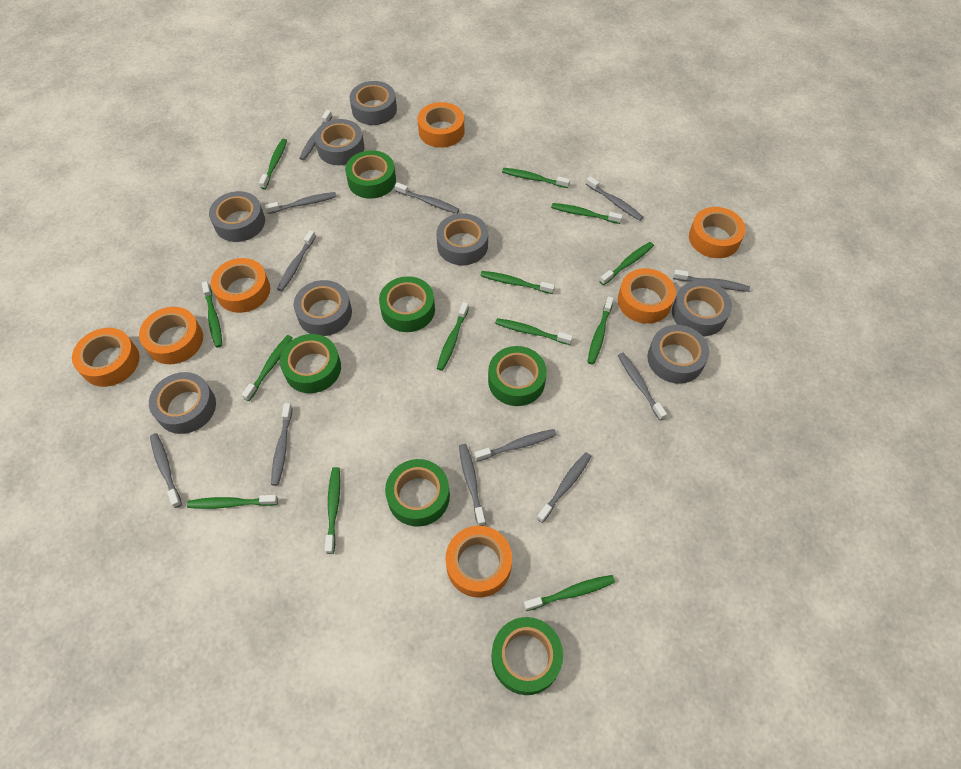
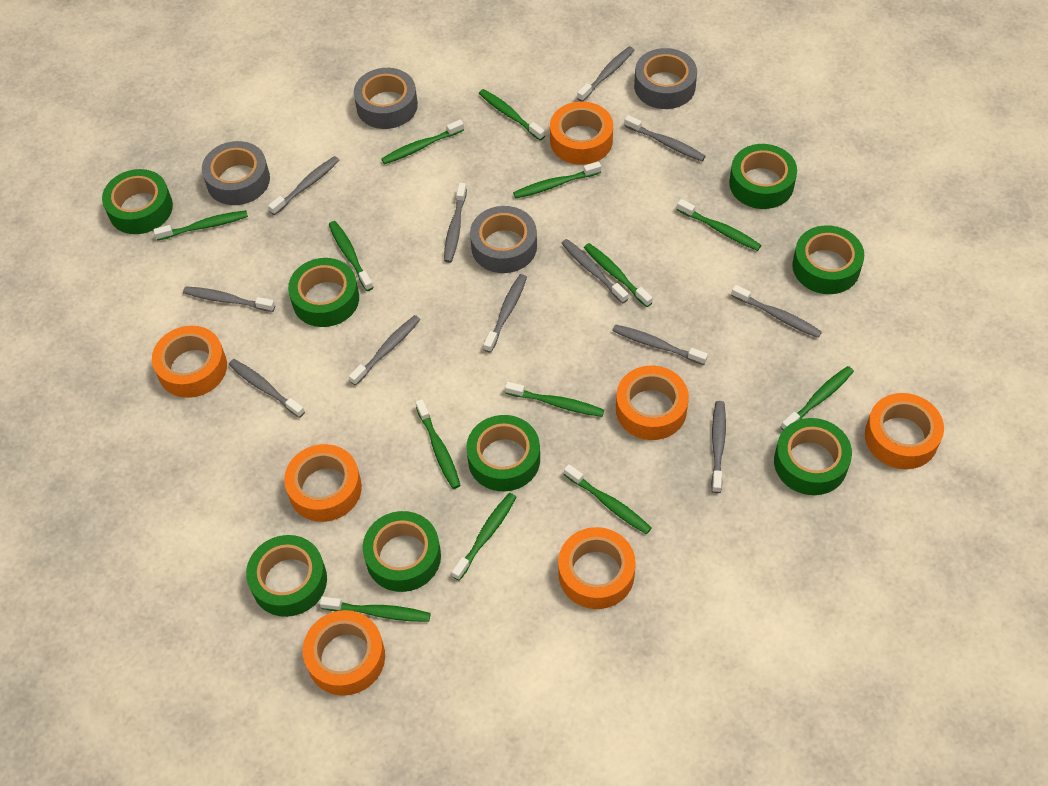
green tape: 6 -> 8
grey tape: 8 -> 4

